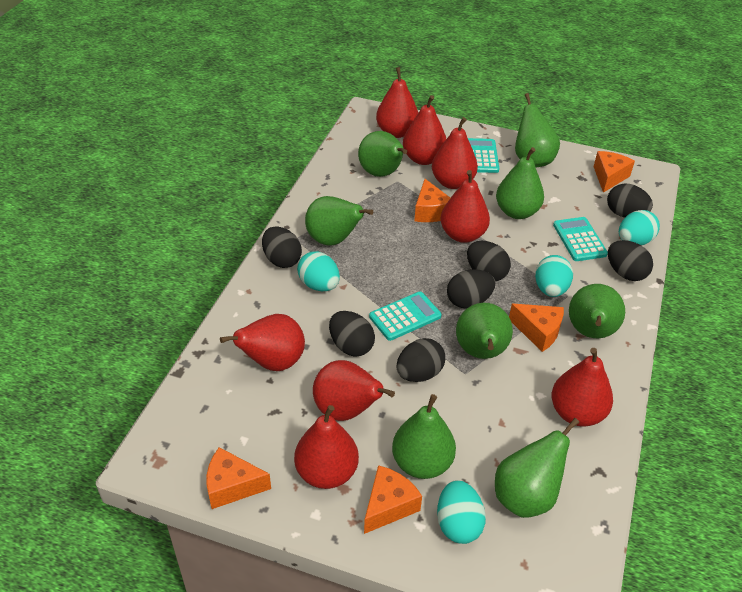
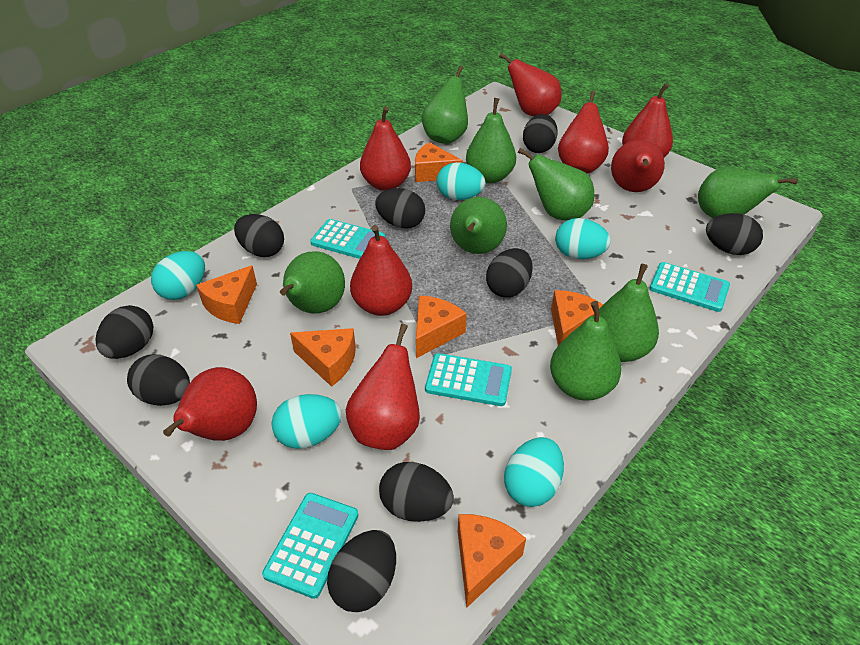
black egg: 7 -> 9
orange cheese: 5 -> 6
turquoise calculator: 3 -> 4
turquoise egg: 4 -> 5

